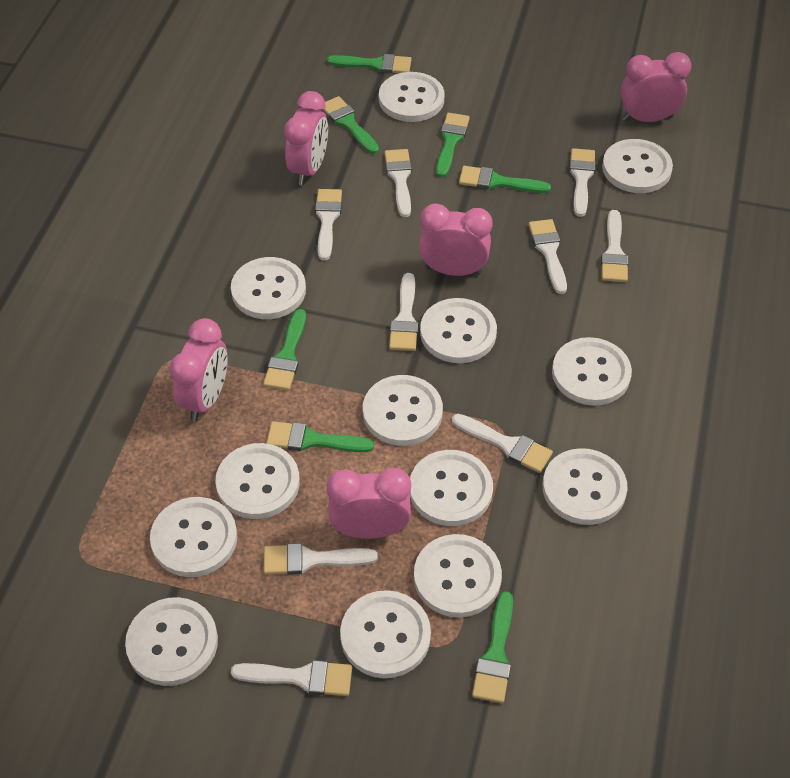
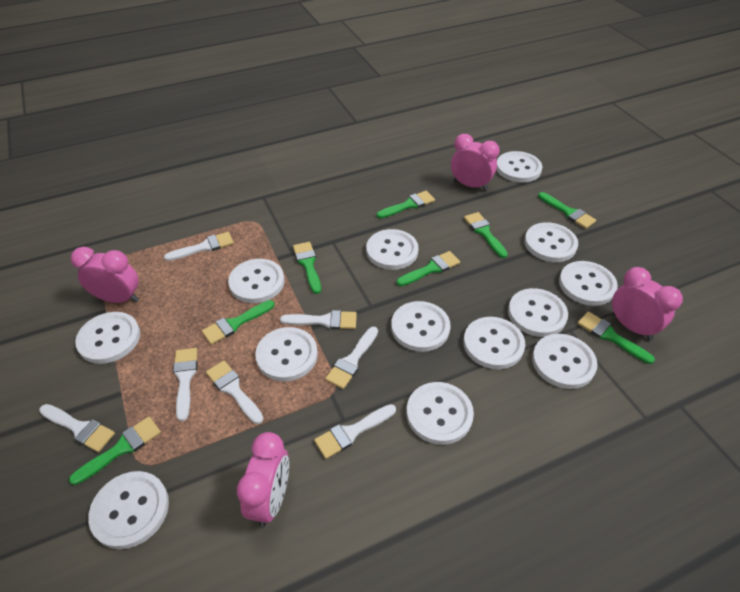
green brush: 7 -> 8
pink clock: 5 -> 4
white brush: 9 -> 7

